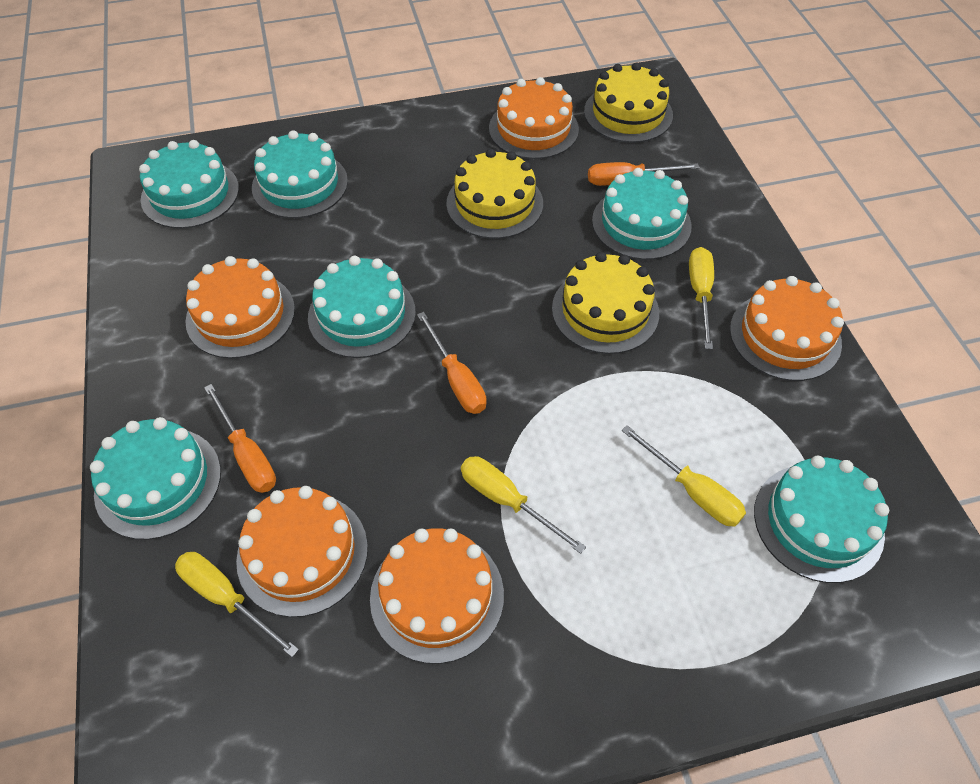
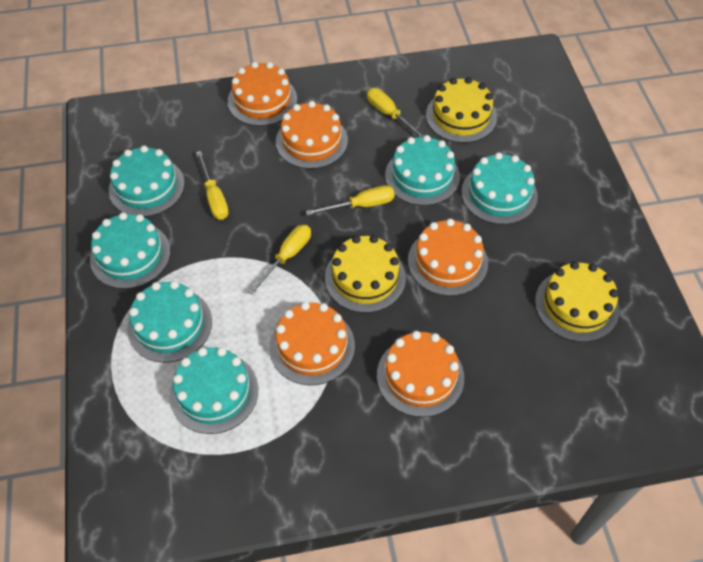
orange screwdriver: 3 -> 0

